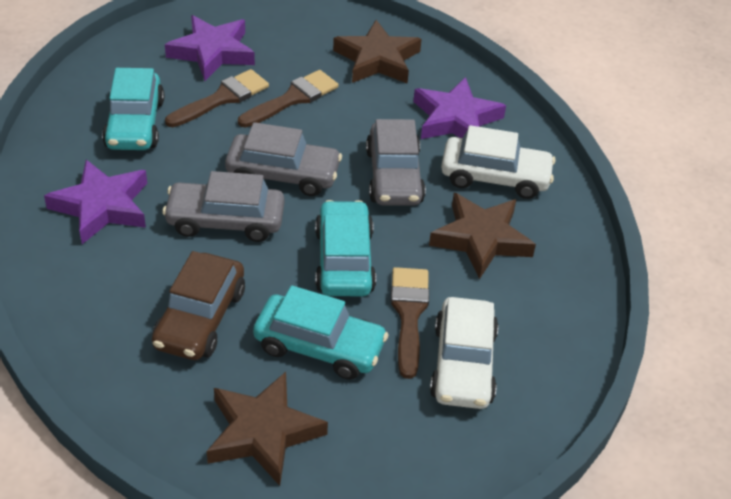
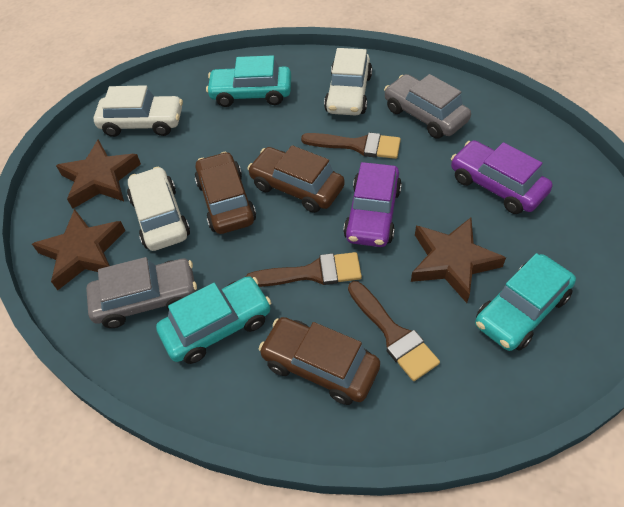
brown car: 1 -> 3
grey car: 3 -> 2
purple car: 0 -> 2
purple star: 3 -> 0
white car: 2 -> 3

